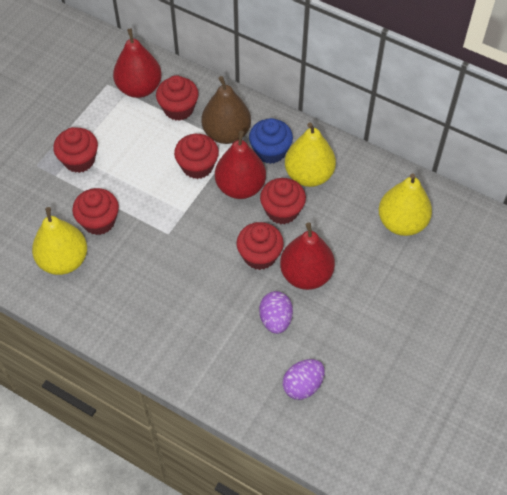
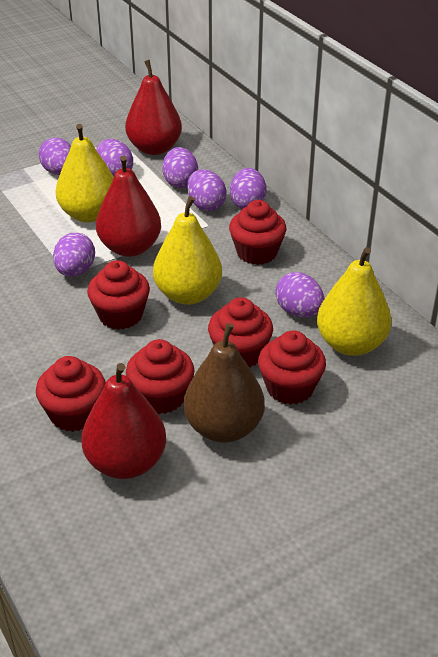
blue cupcake: 1 -> 0
purple egg: 2 -> 7

